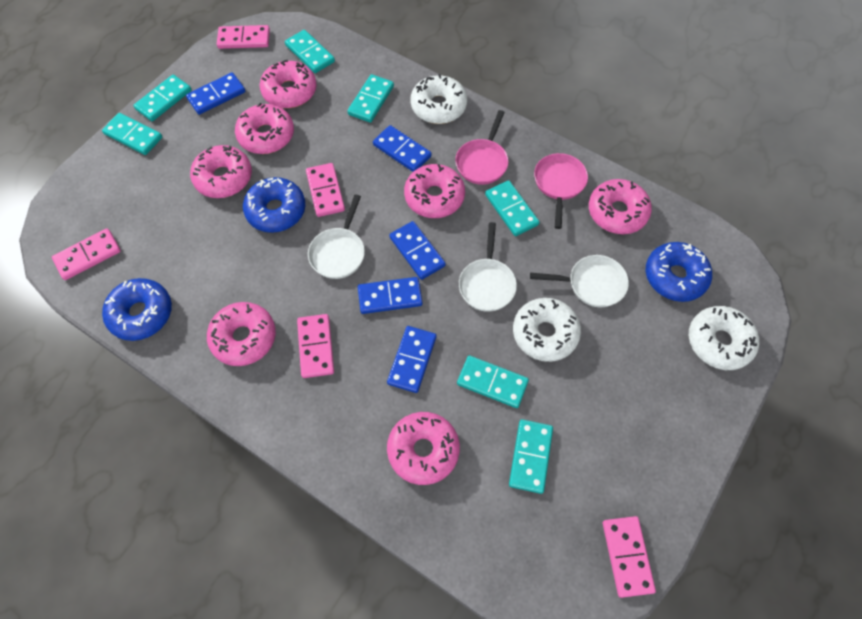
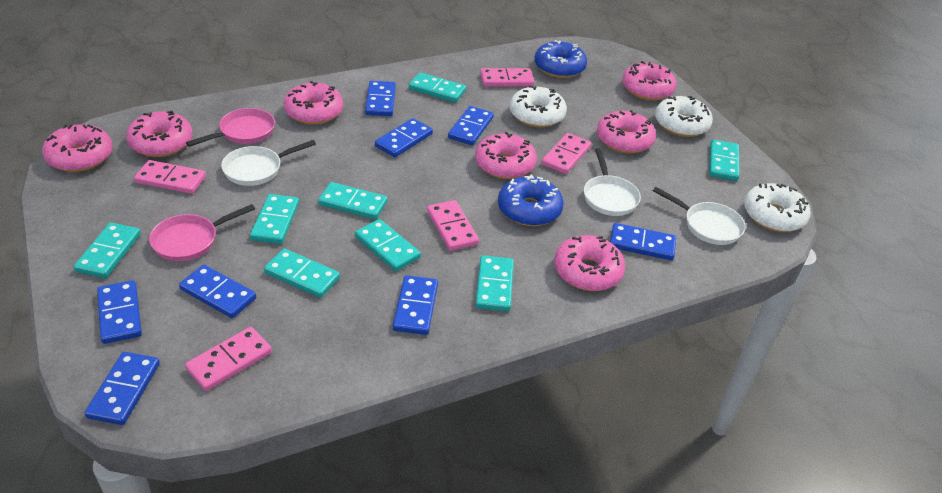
blue domino: 5 -> 8
blue donut: 3 -> 2
turquoise domino: 7 -> 8

